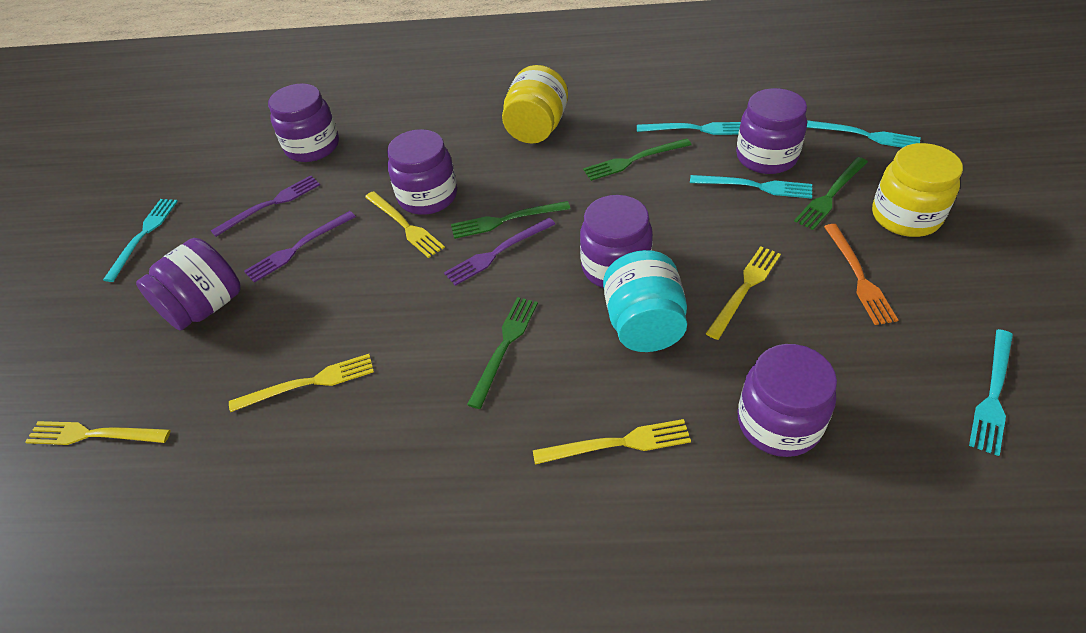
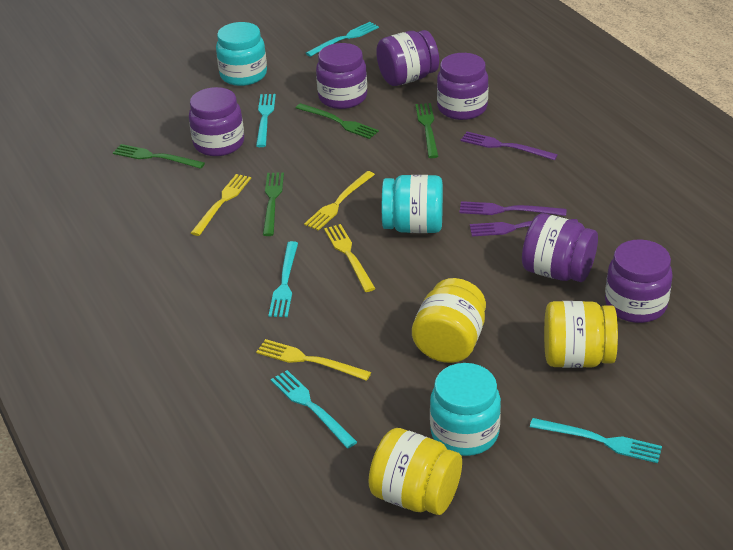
orange fork: 1 -> 0
turquoise jar: 1 -> 3
yellow fork: 5 -> 4
yellow jar: 2 -> 3

